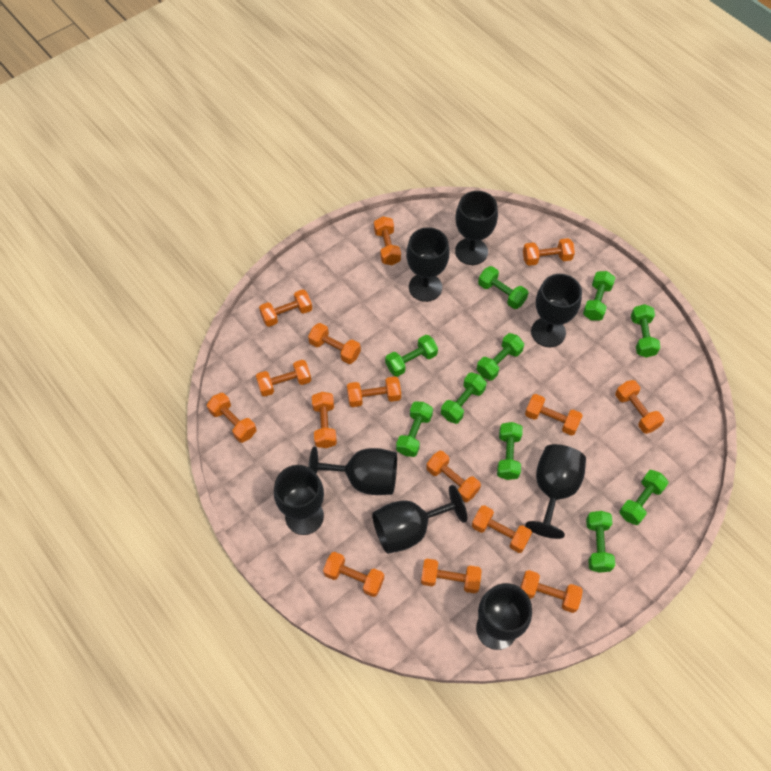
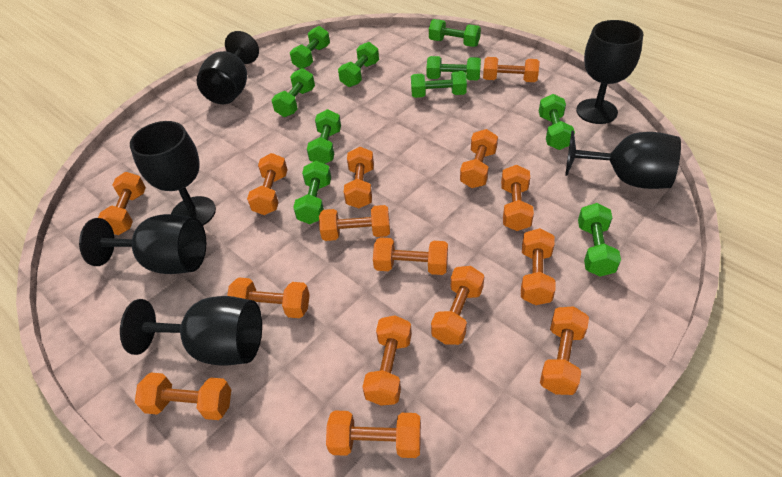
black goblet: 8 -> 6

